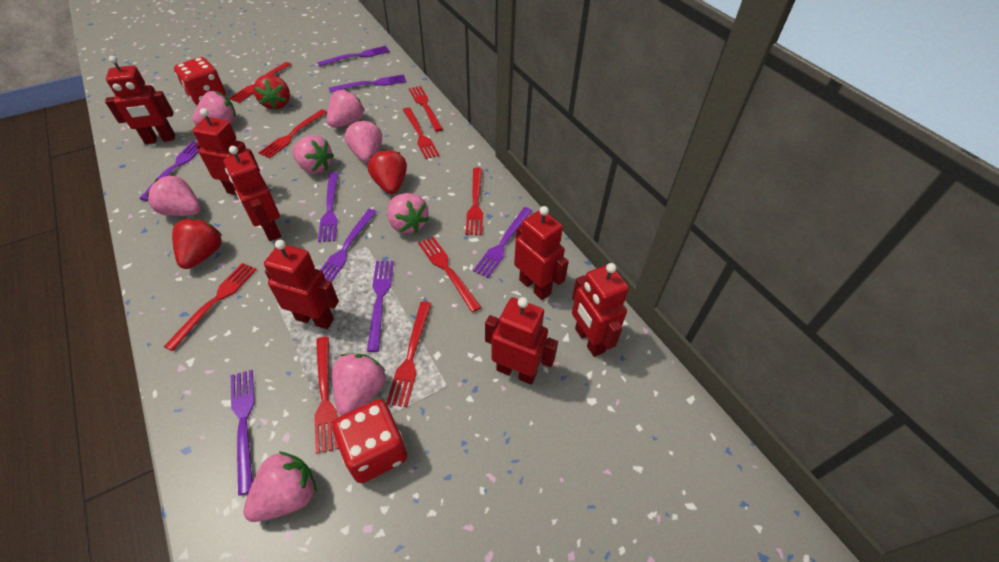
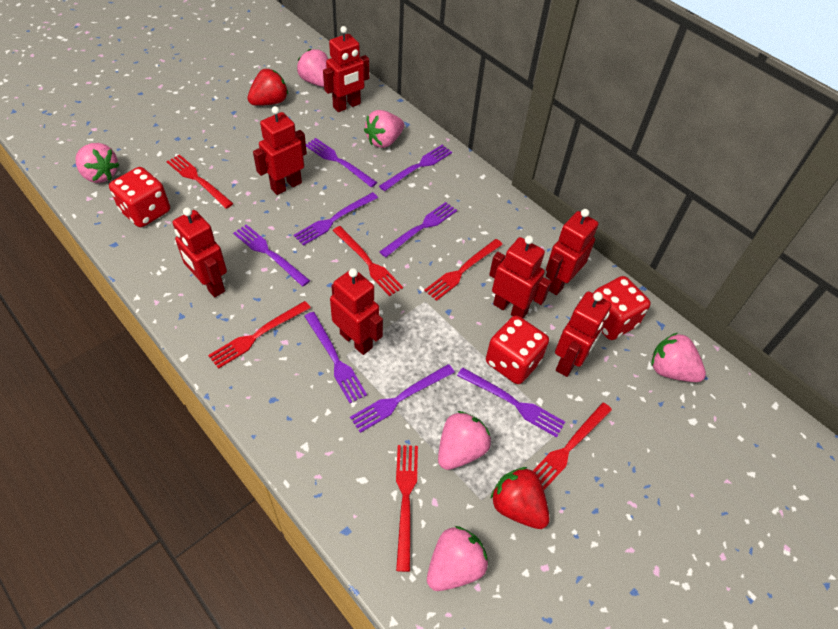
pink strawberry: 8 -> 6
red dice: 2 -> 3
red fork: 9 -> 6
red strawberry: 3 -> 2

